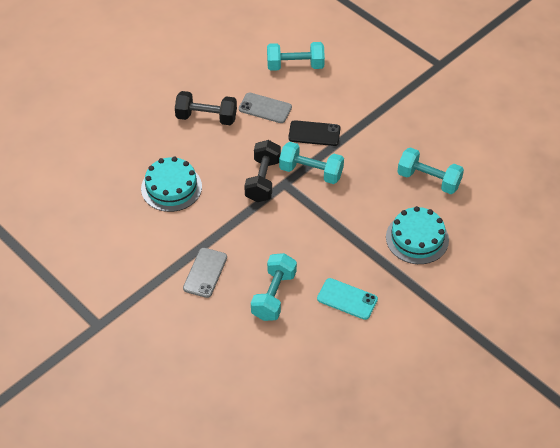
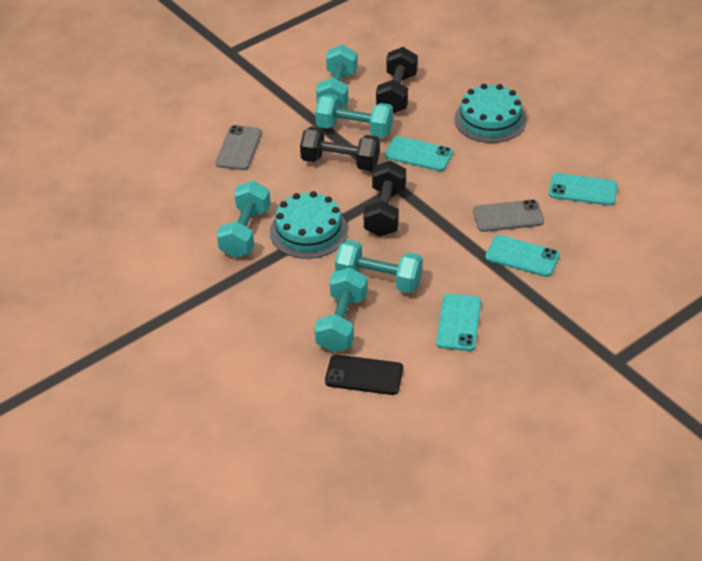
black dumbbell: 2 -> 3
turquoise dumbbell: 4 -> 5
turquoise phone: 1 -> 4

